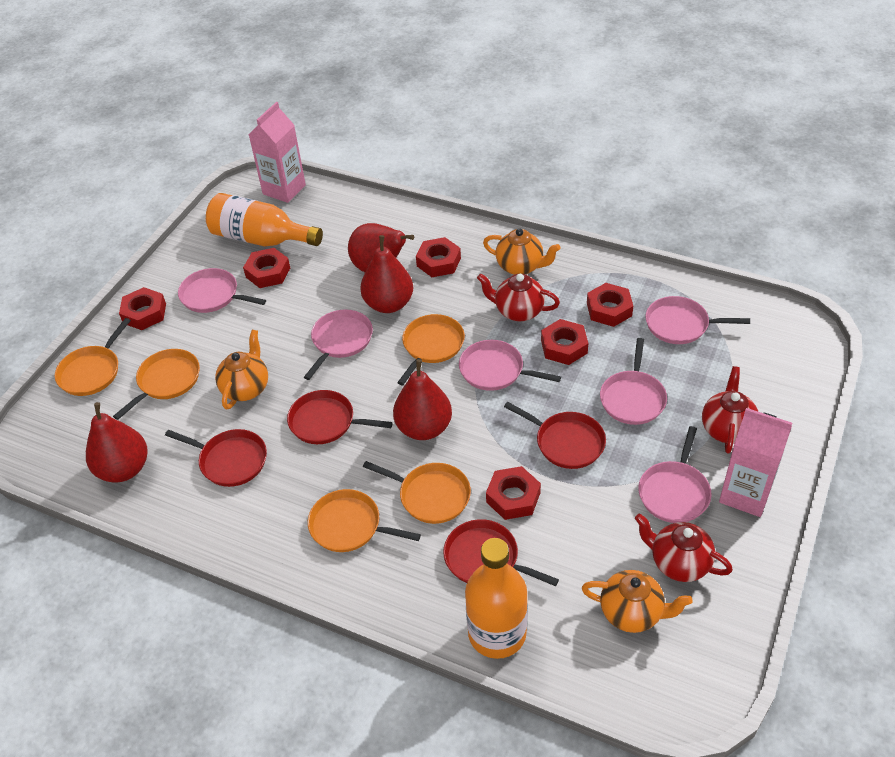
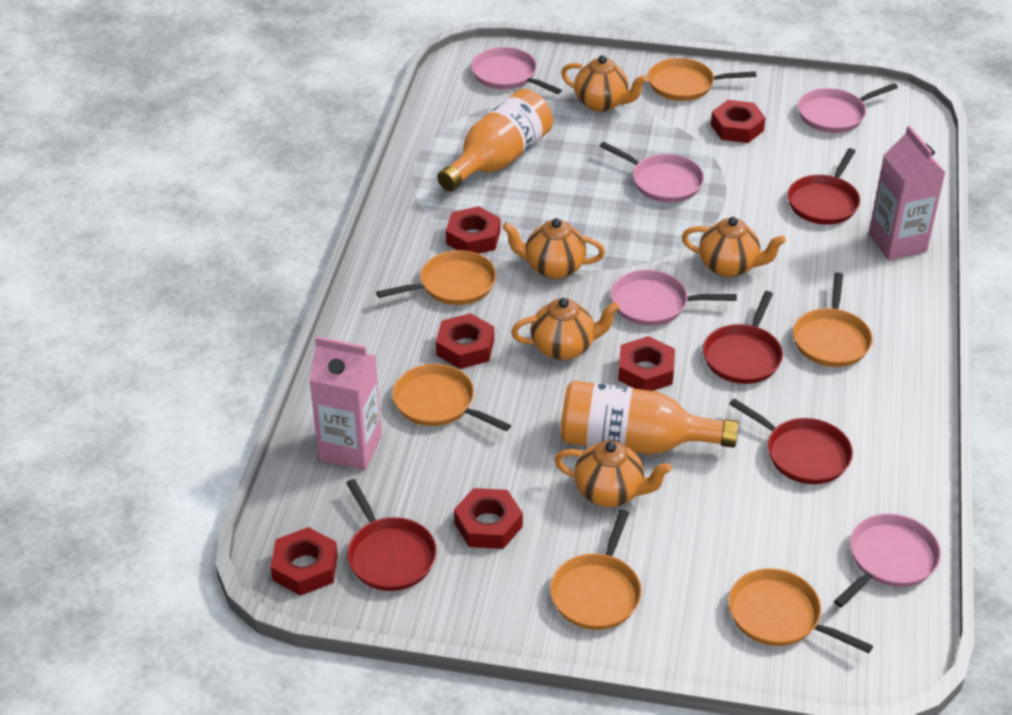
orange pan: 5 -> 6
orange teapot: 3 -> 5
pink pan: 6 -> 5
red pear: 4 -> 0
red teapot: 3 -> 0

